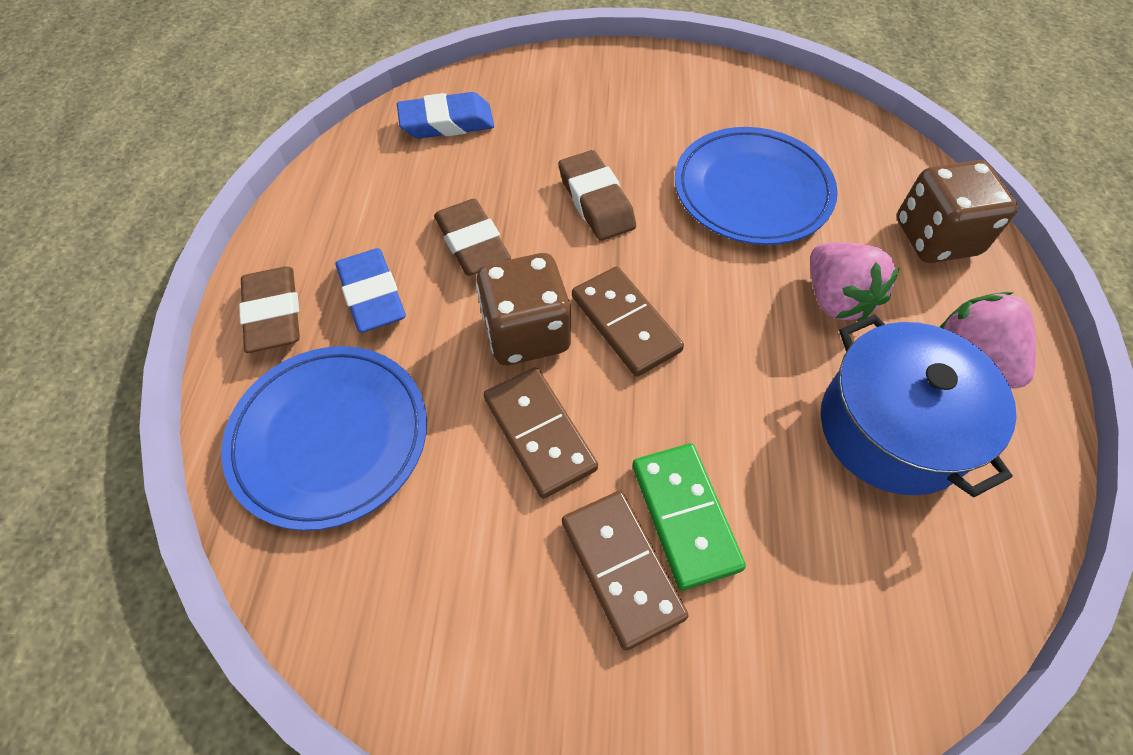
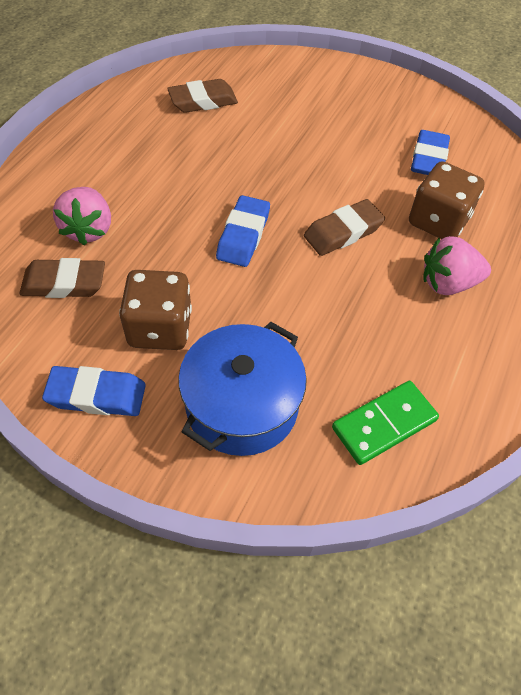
blue eraser: 2 -> 3
blue plate: 2 -> 0
brown domino: 3 -> 0

